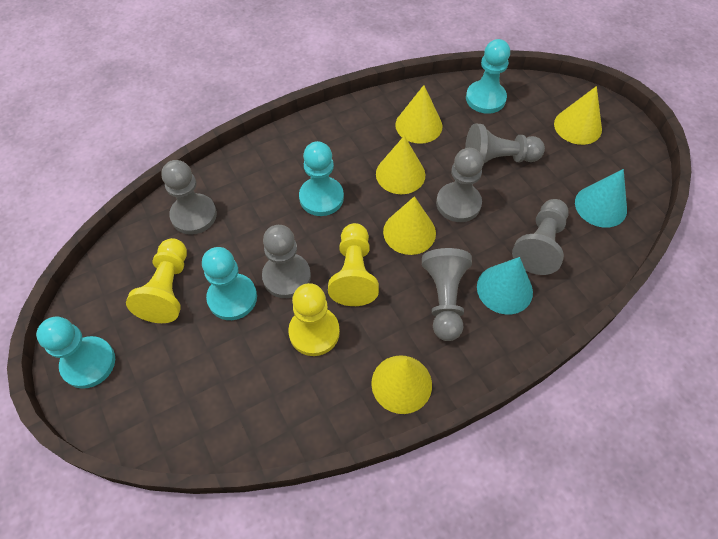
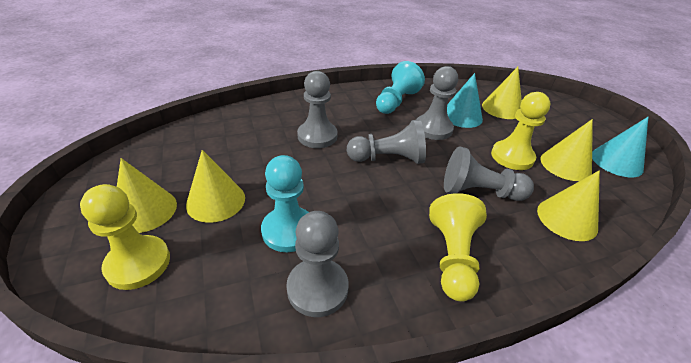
grey pawn: 6 -> 5
turquoise pawn: 4 -> 2

